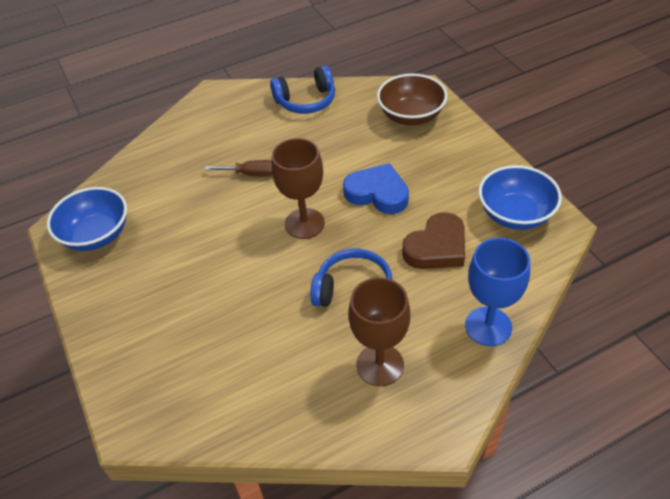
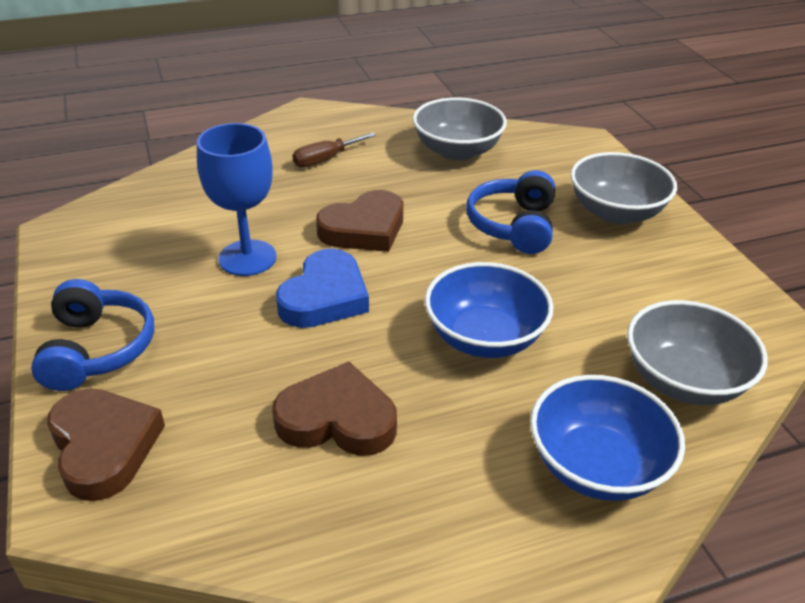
brown bowl: 1 -> 0
brown goblet: 2 -> 0
brown heart: 1 -> 3
grey bowl: 0 -> 3

